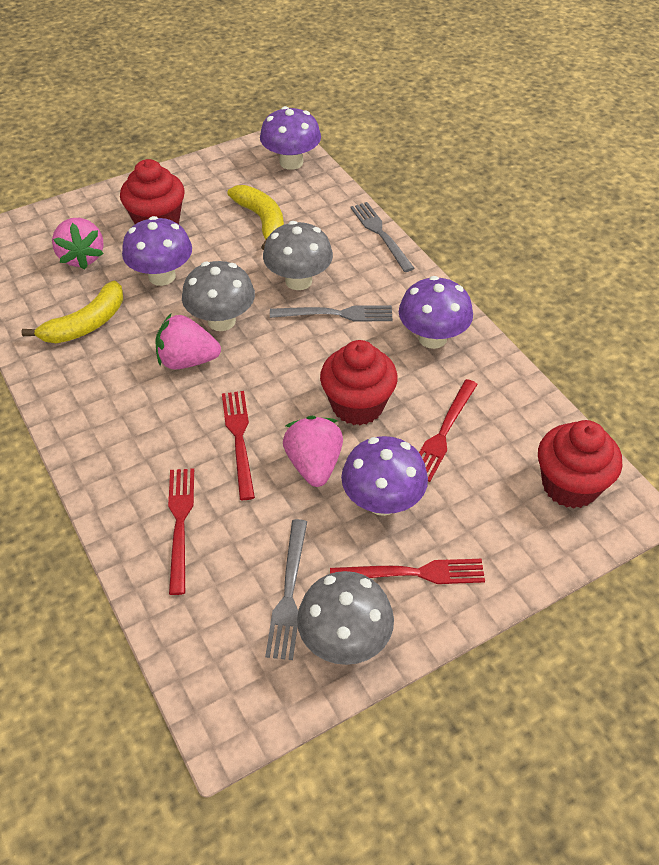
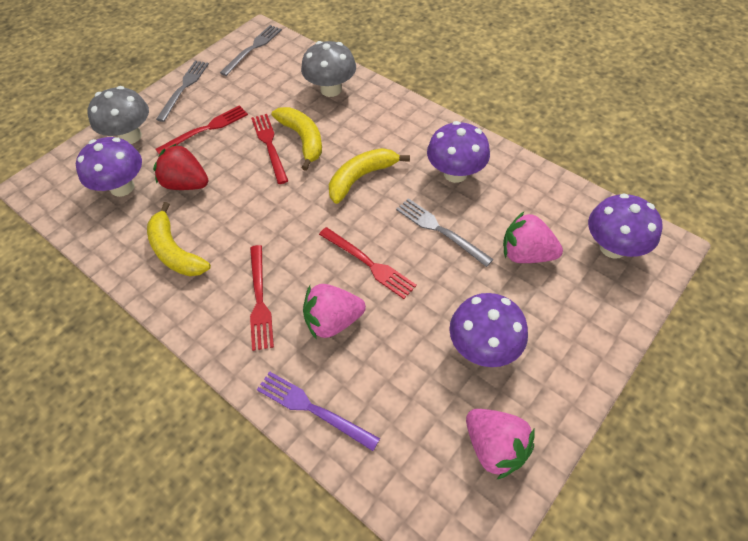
grey mushroom: 3 -> 2
purple fork: 0 -> 1
red cupcake: 3 -> 0
red strawberry: 0 -> 1
yellow banana: 2 -> 3

